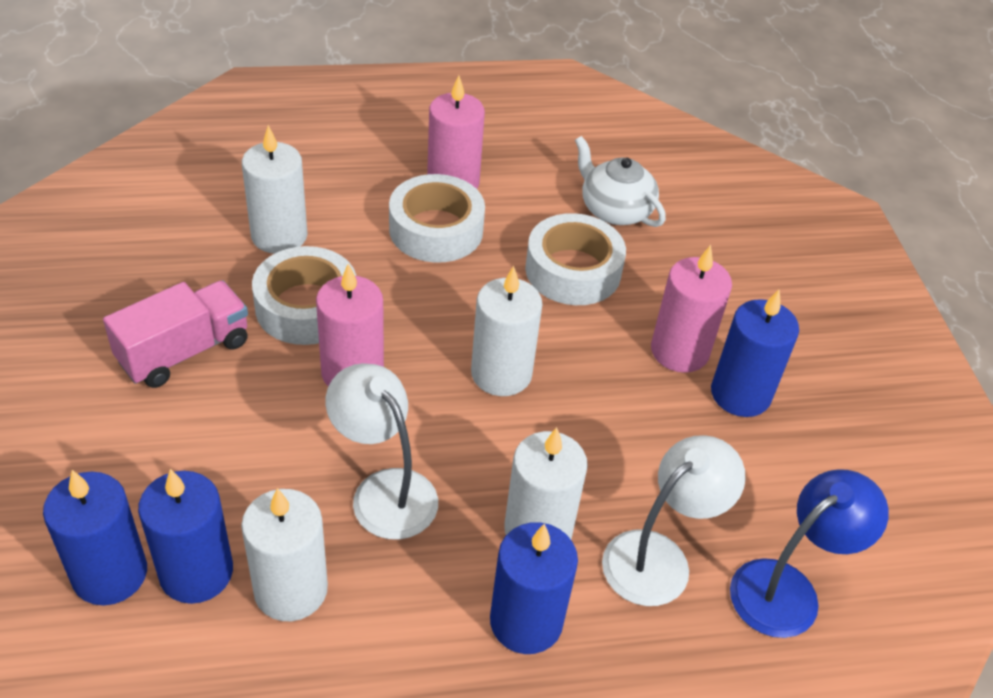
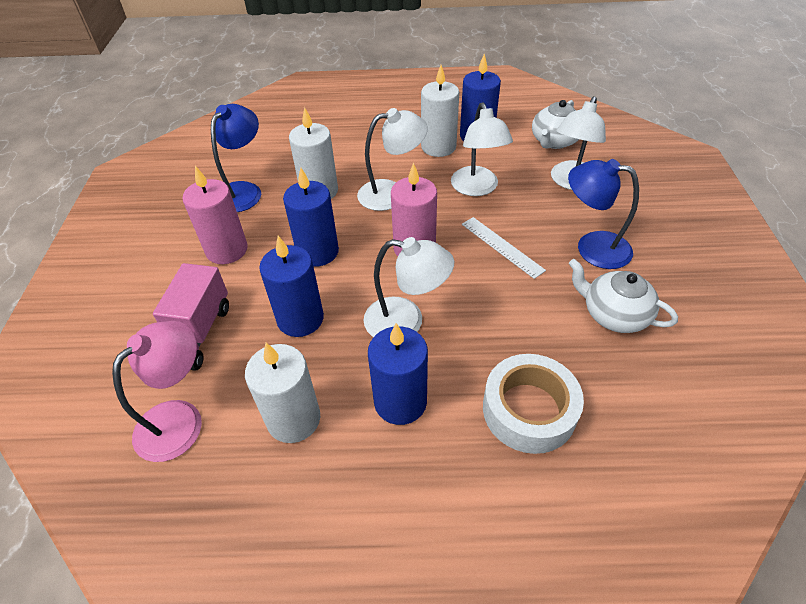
blue lamp: 1 -> 2
pink candle: 3 -> 2
pink lamp: 0 -> 1
white candle: 4 -> 3
white lamp: 2 -> 4
white ruler: 0 -> 1
white tape: 3 -> 1
white teapot: 1 -> 2

